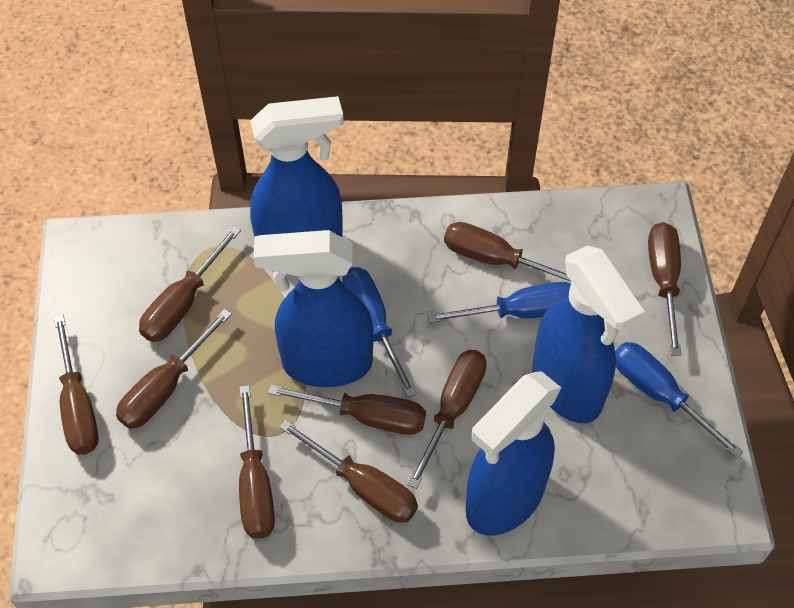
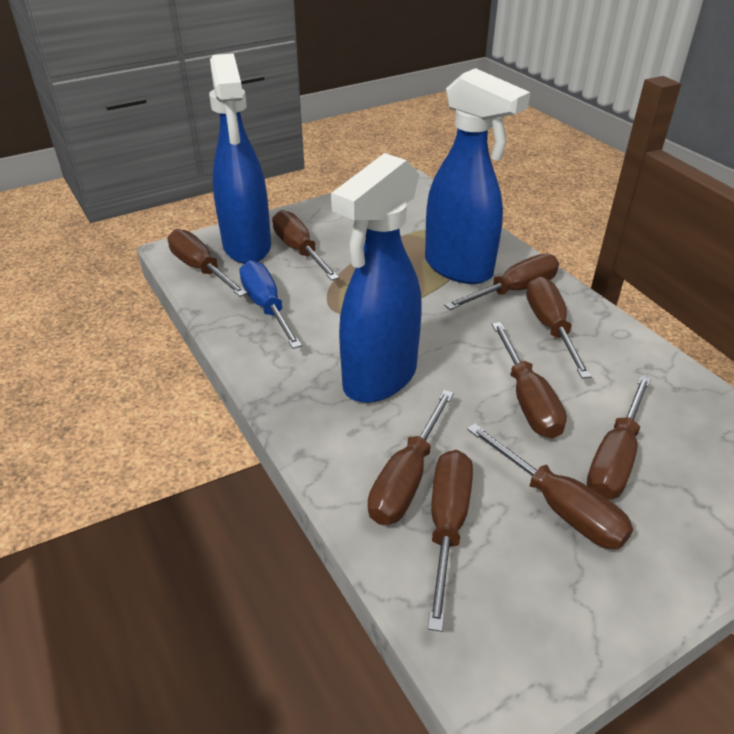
blue screwdriver: 3 -> 1
blue spray bottle: 4 -> 3

